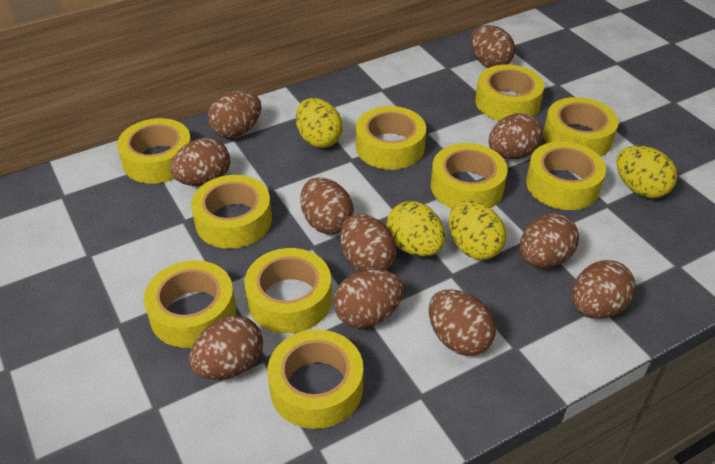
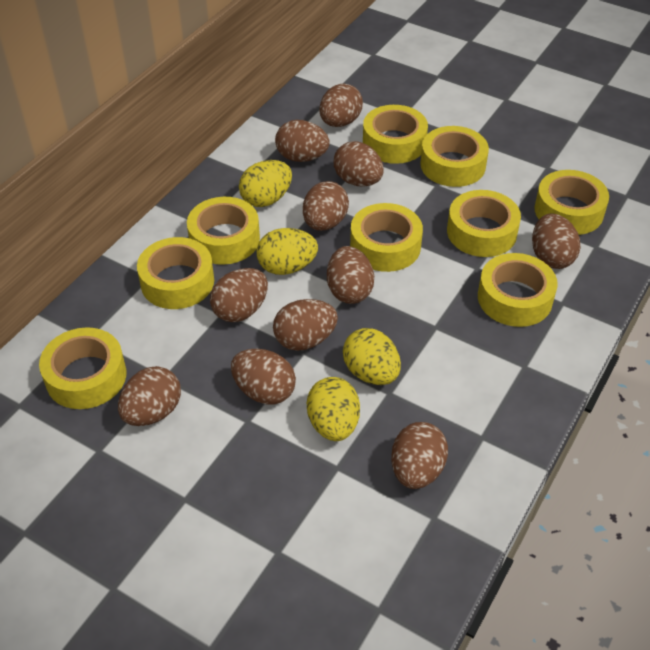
yellow tape: 10 -> 9

